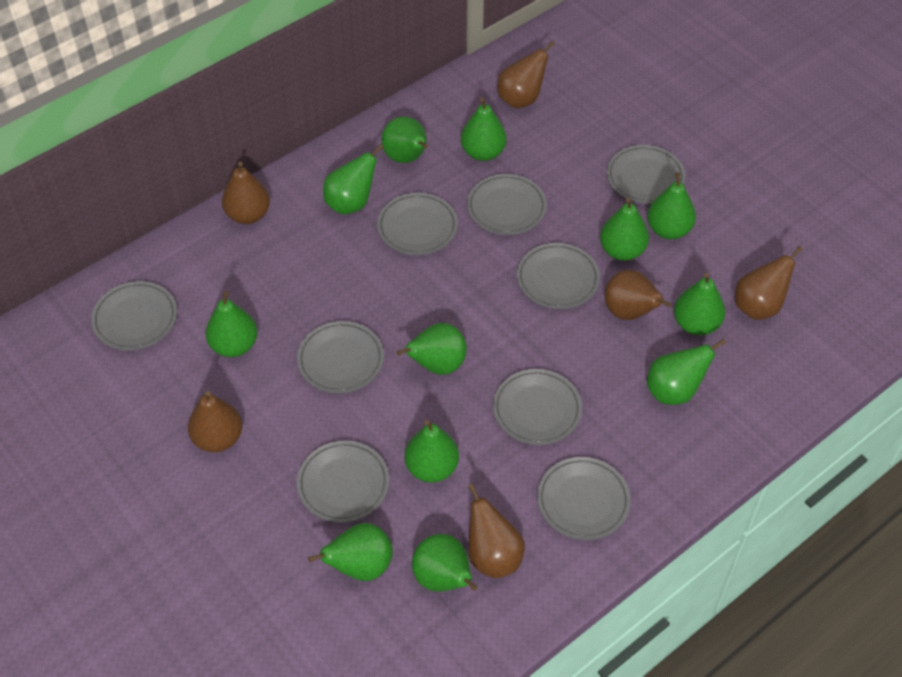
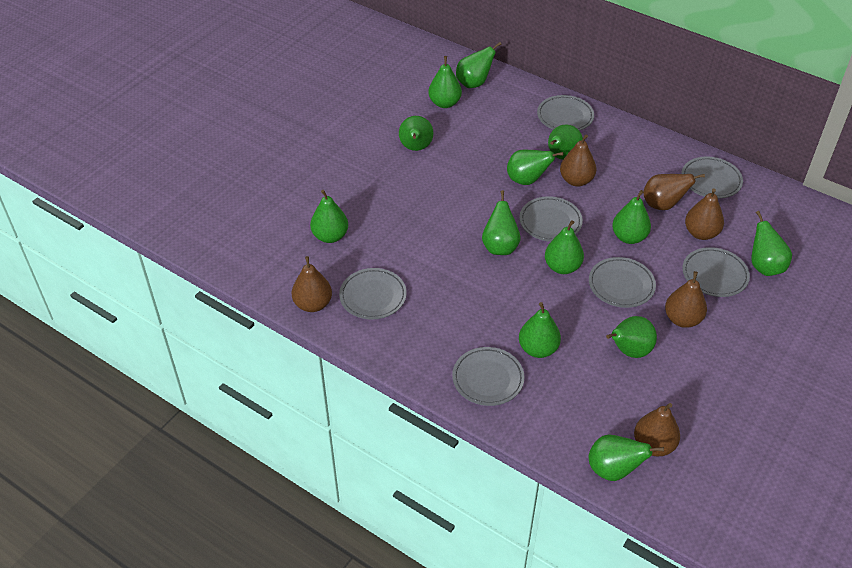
green pear: 12 -> 13
grey plate: 9 -> 7

